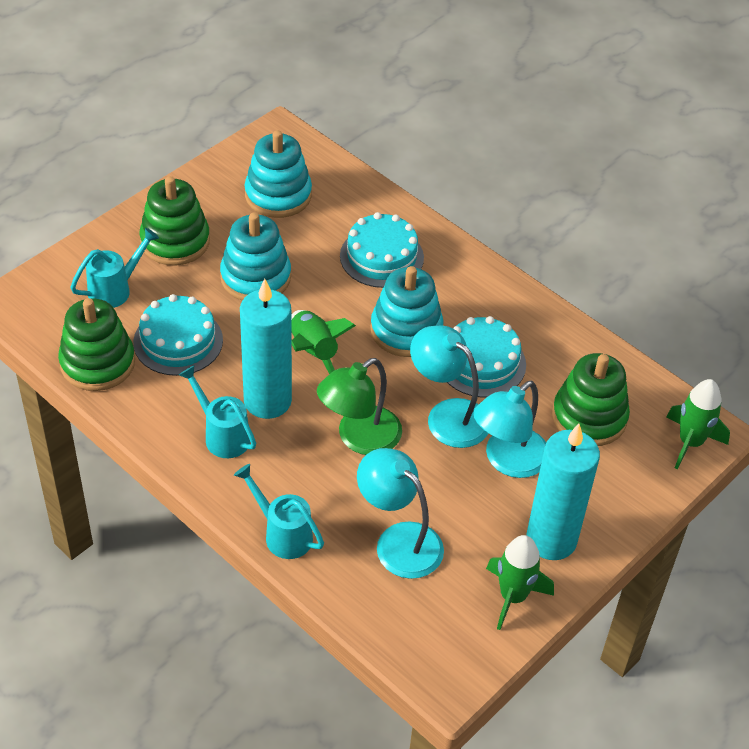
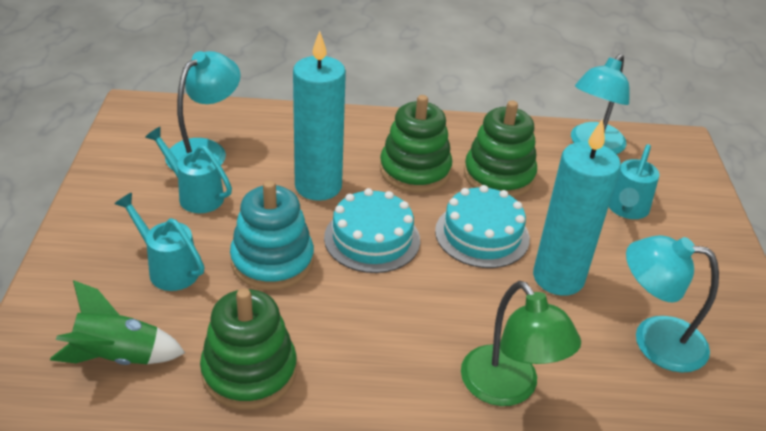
green rocket: 3 -> 1
turquoise cake: 3 -> 2
turquoise stacking toy: 3 -> 1

